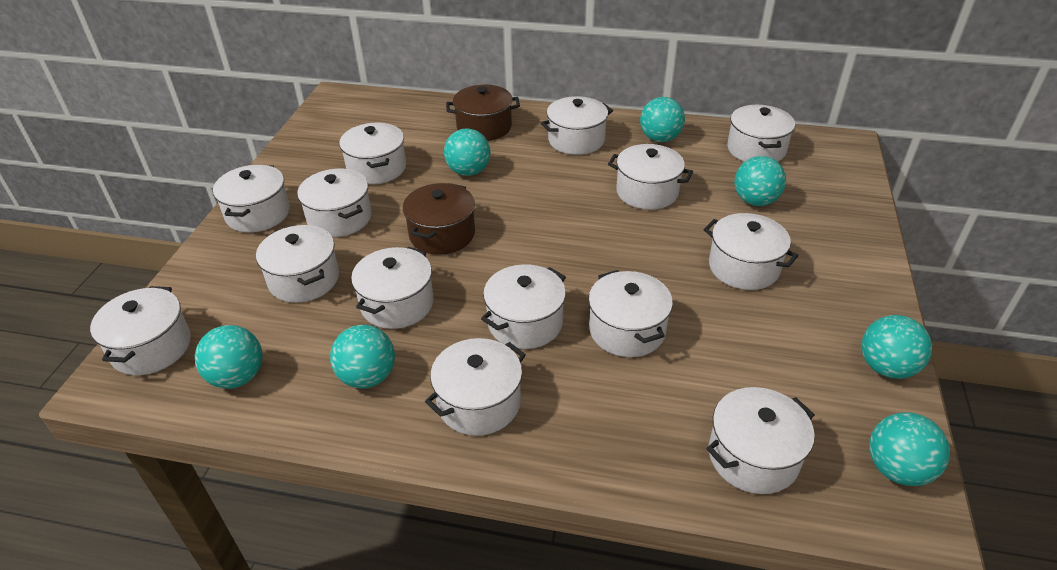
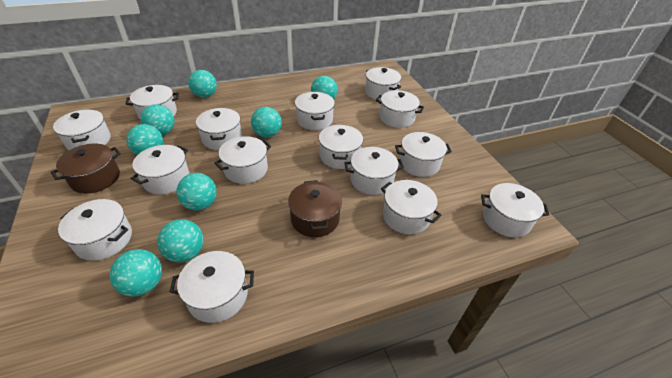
turquoise ball: 7 -> 8
white pot: 14 -> 15

